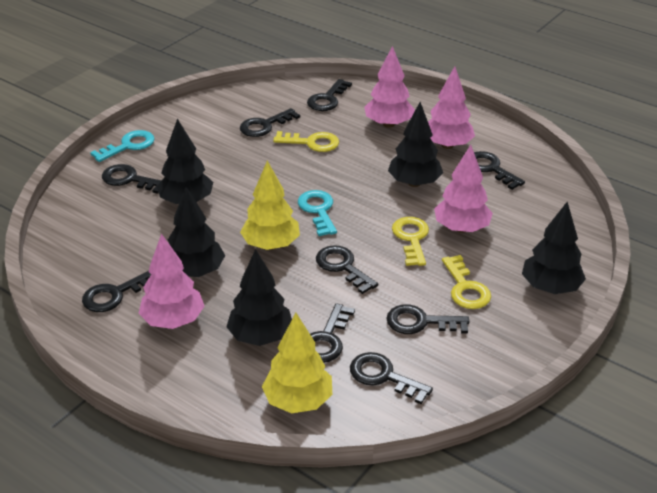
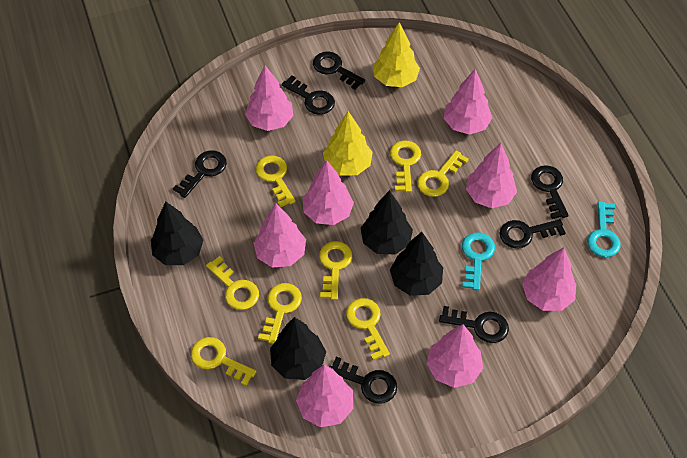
black key: 9 -> 7
black tree: 5 -> 4
pink tree: 4 -> 8
yellow key: 3 -> 8

